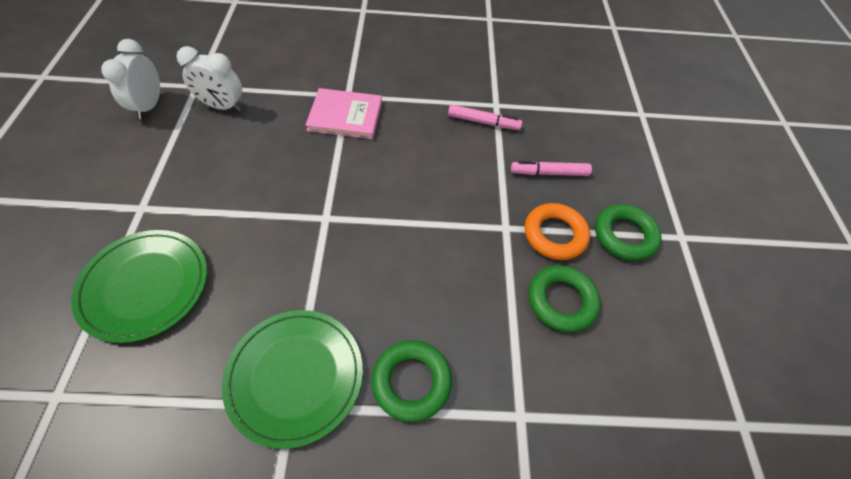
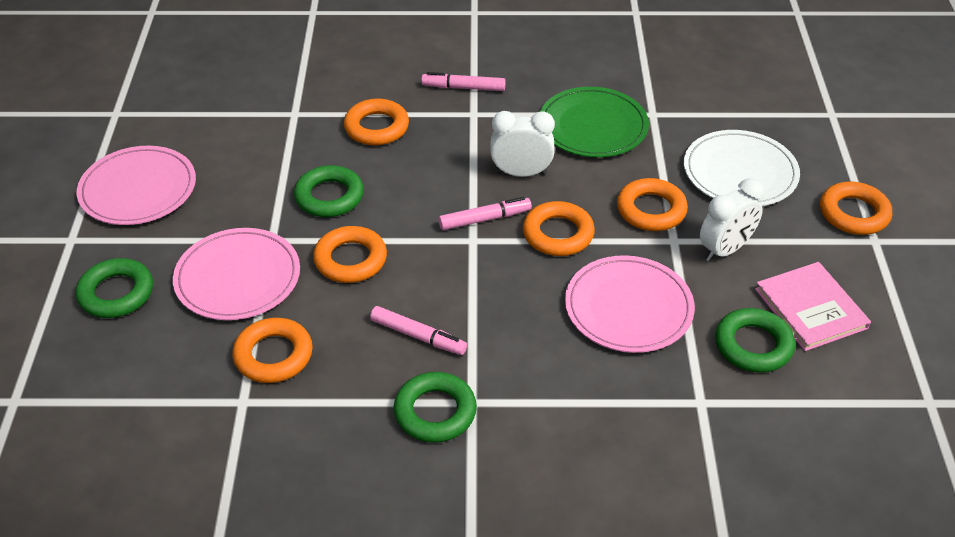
green plate: 2 -> 1
green ring: 3 -> 4
orange ring: 1 -> 6
pink marker: 2 -> 3
pink plate: 0 -> 3
white plate: 0 -> 1

